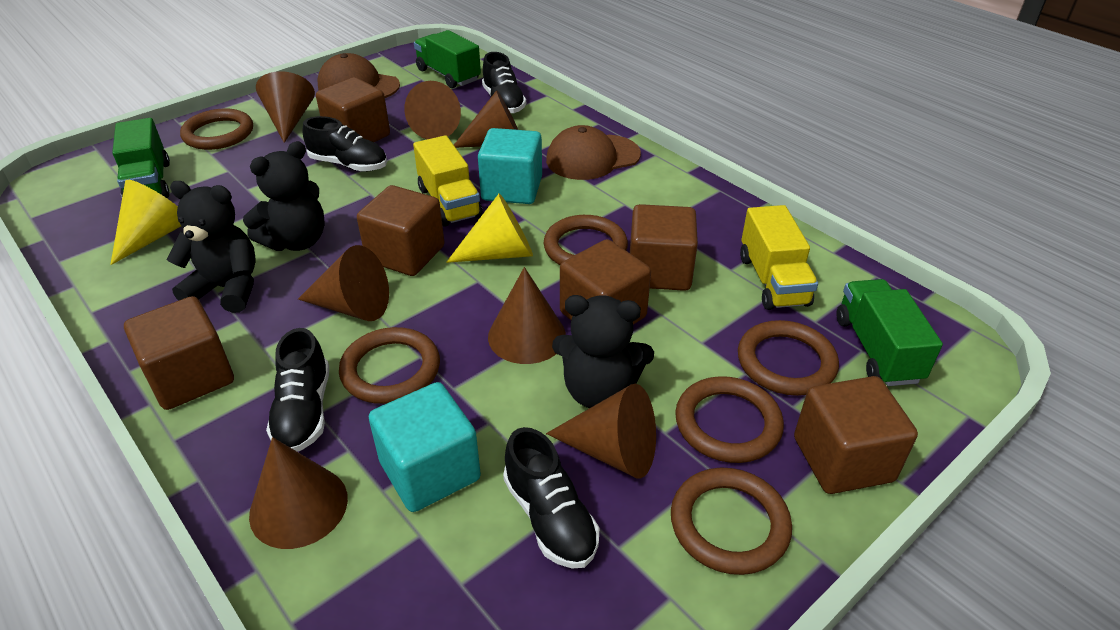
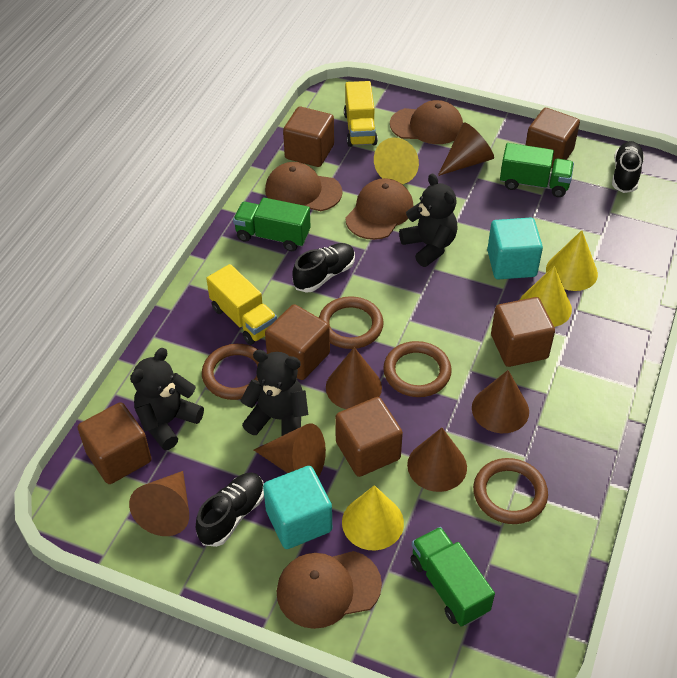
black shoe: 4 -> 3
brown cap: 2 -> 4
brown cone: 7 -> 6
brown ring: 6 -> 4
yellow cone: 2 -> 4

